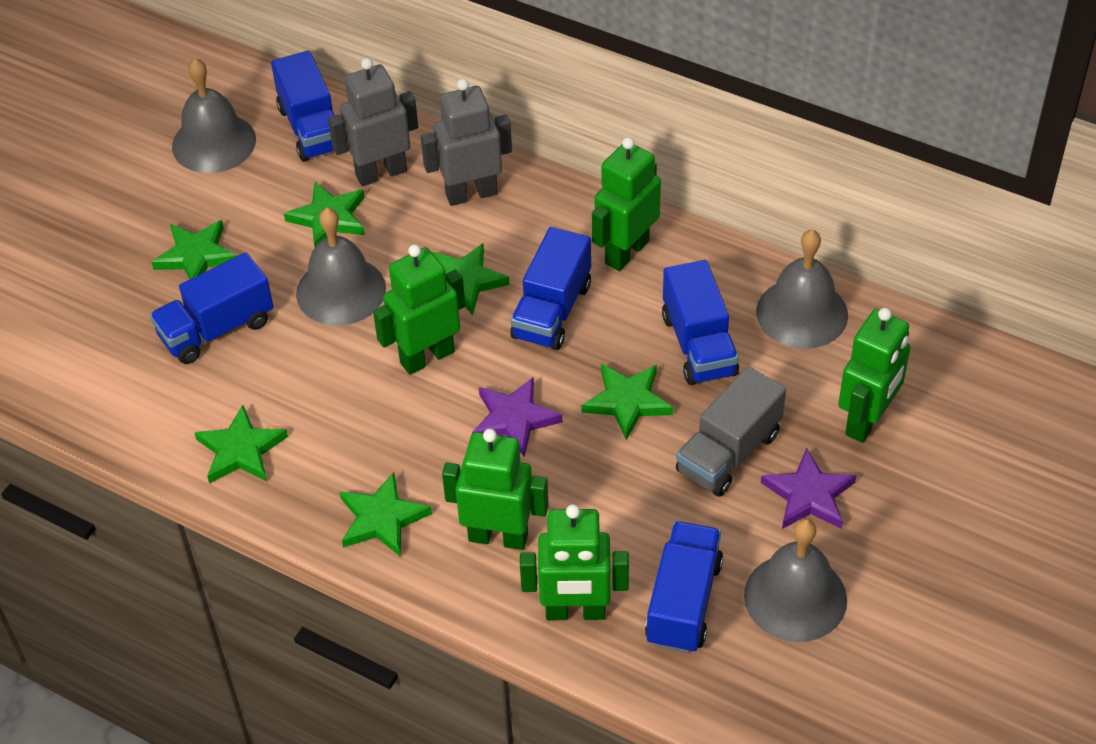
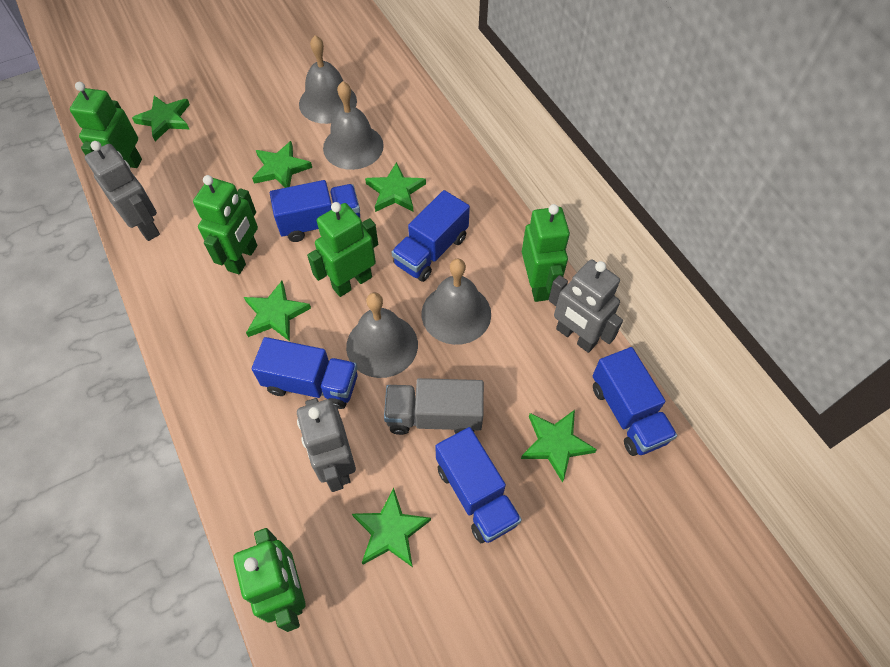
grey robot: 2 -> 3
purple star: 2 -> 0

